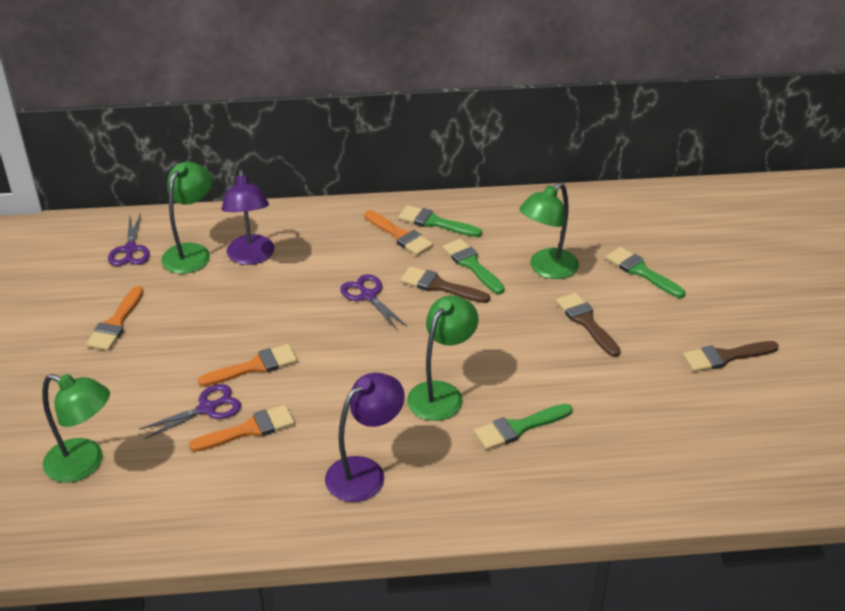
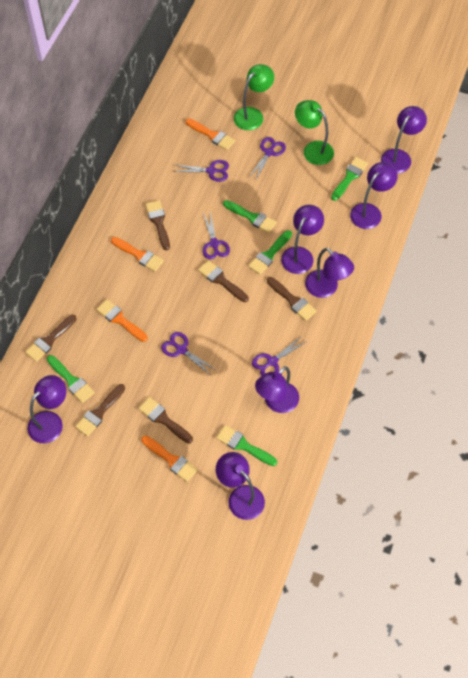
brown brush: 3 -> 6
green brush: 4 -> 5
green lamp: 4 -> 2
purple lamp: 2 -> 7
purple scissors: 3 -> 5

